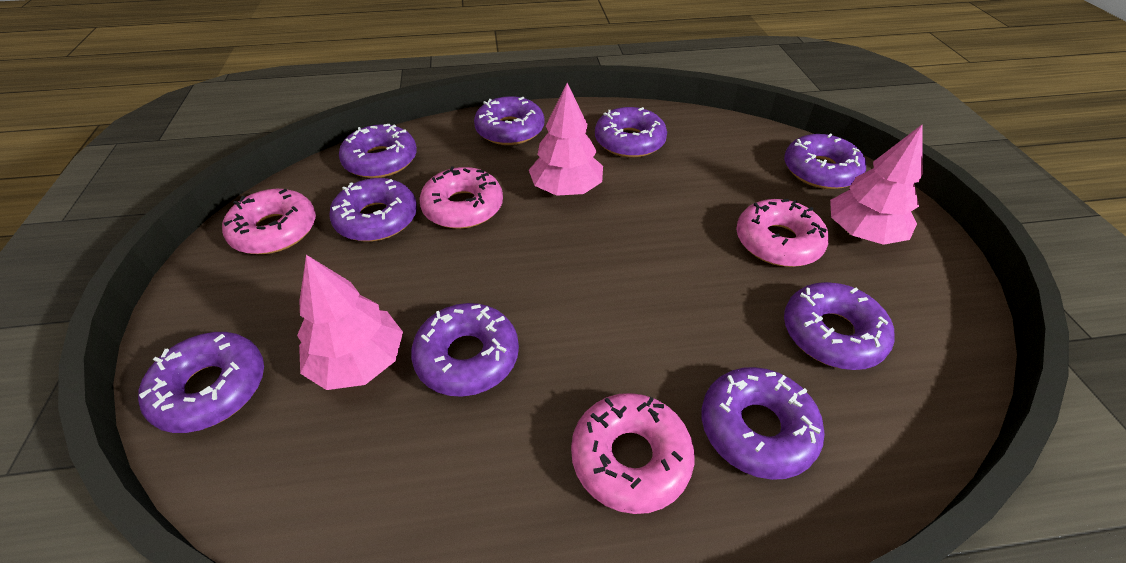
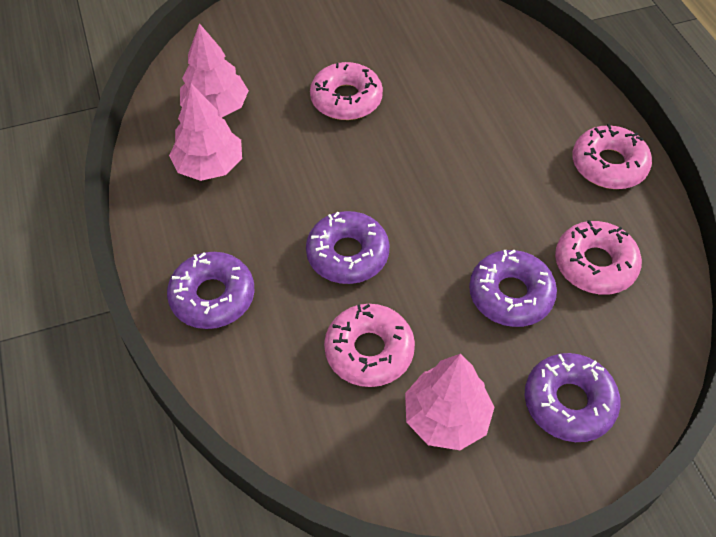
purple donut: 9 -> 4

